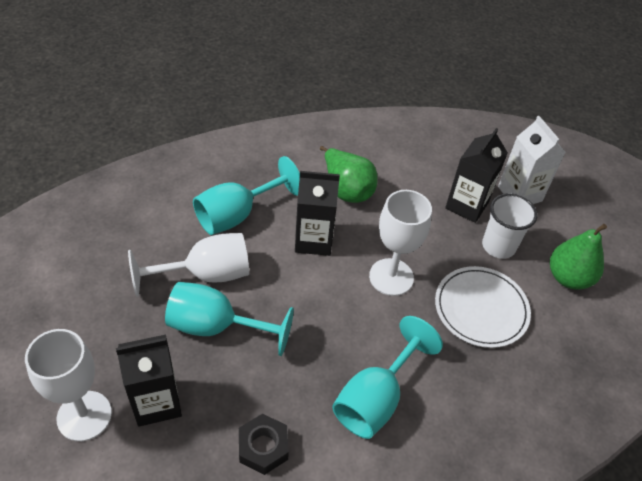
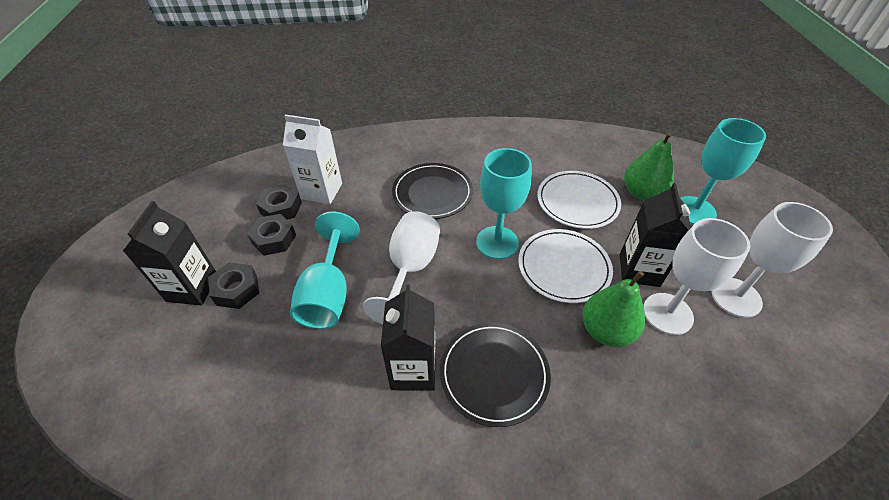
black nut: 1 -> 3
black plate: 0 -> 2
white cup: 1 -> 0
white plate: 1 -> 2

